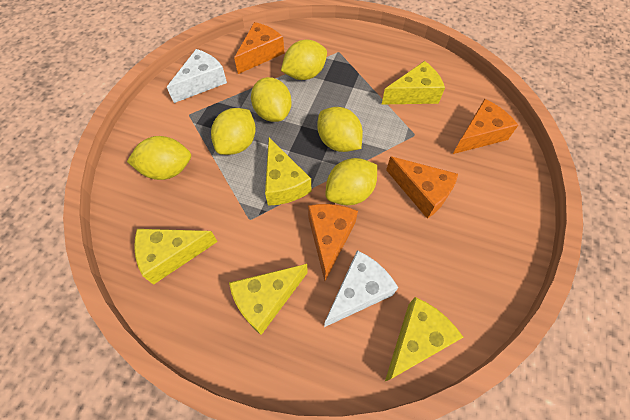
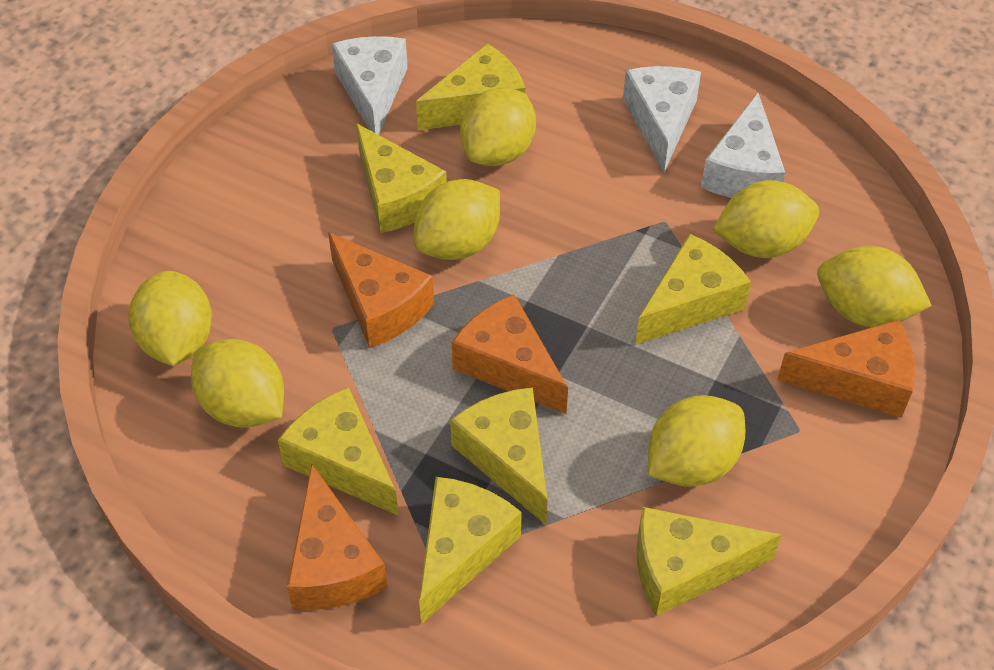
white cheese: 2 -> 3
yellow cheese: 5 -> 7
yellow lemon: 6 -> 7

